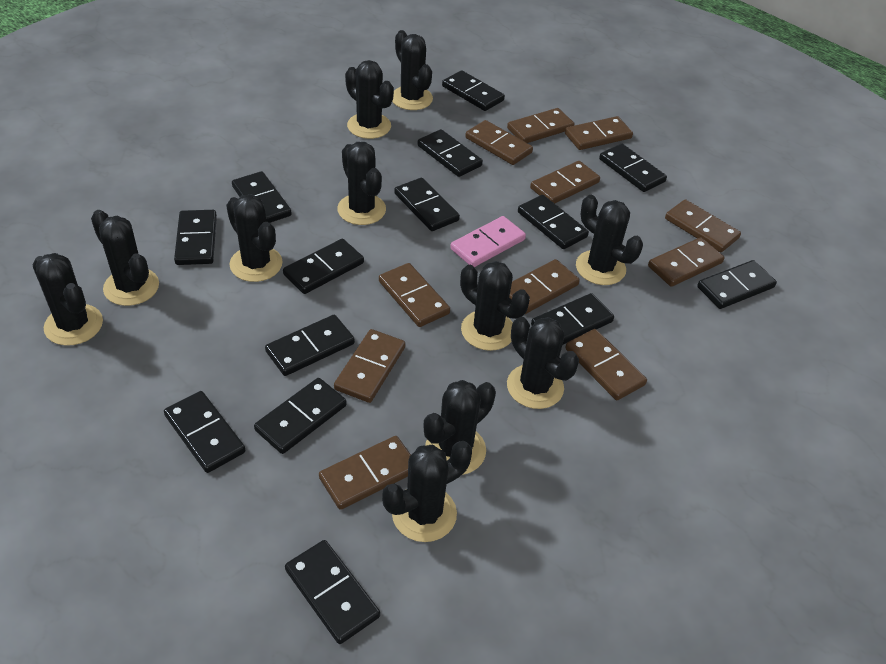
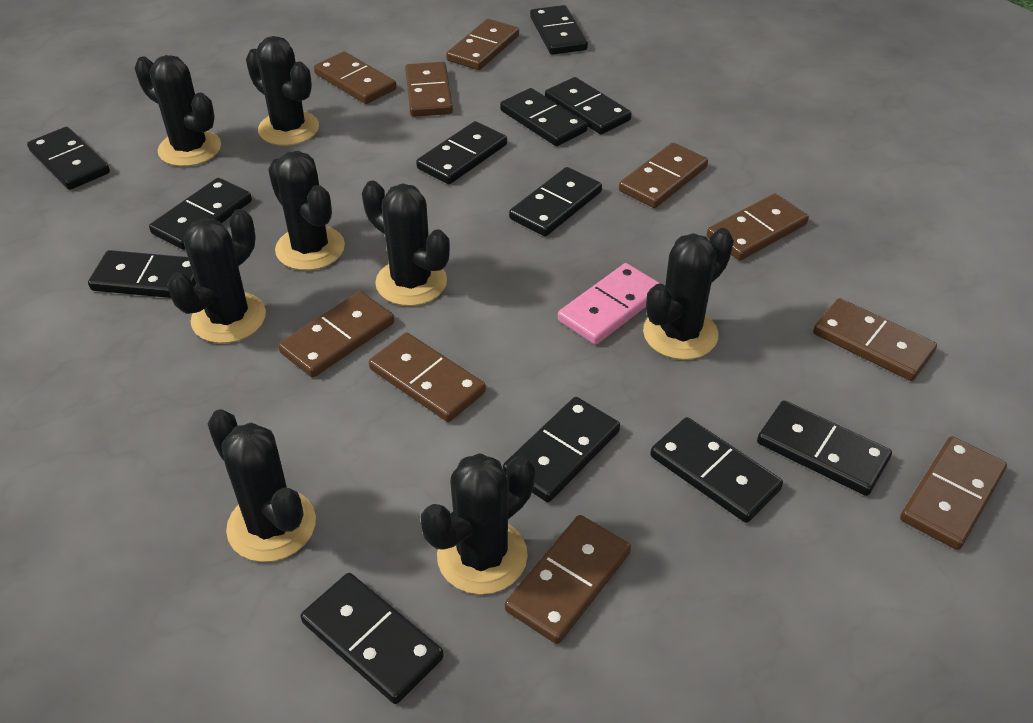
black cactus: 11 -> 8
black domino: 14 -> 12
brown domino: 11 -> 10

